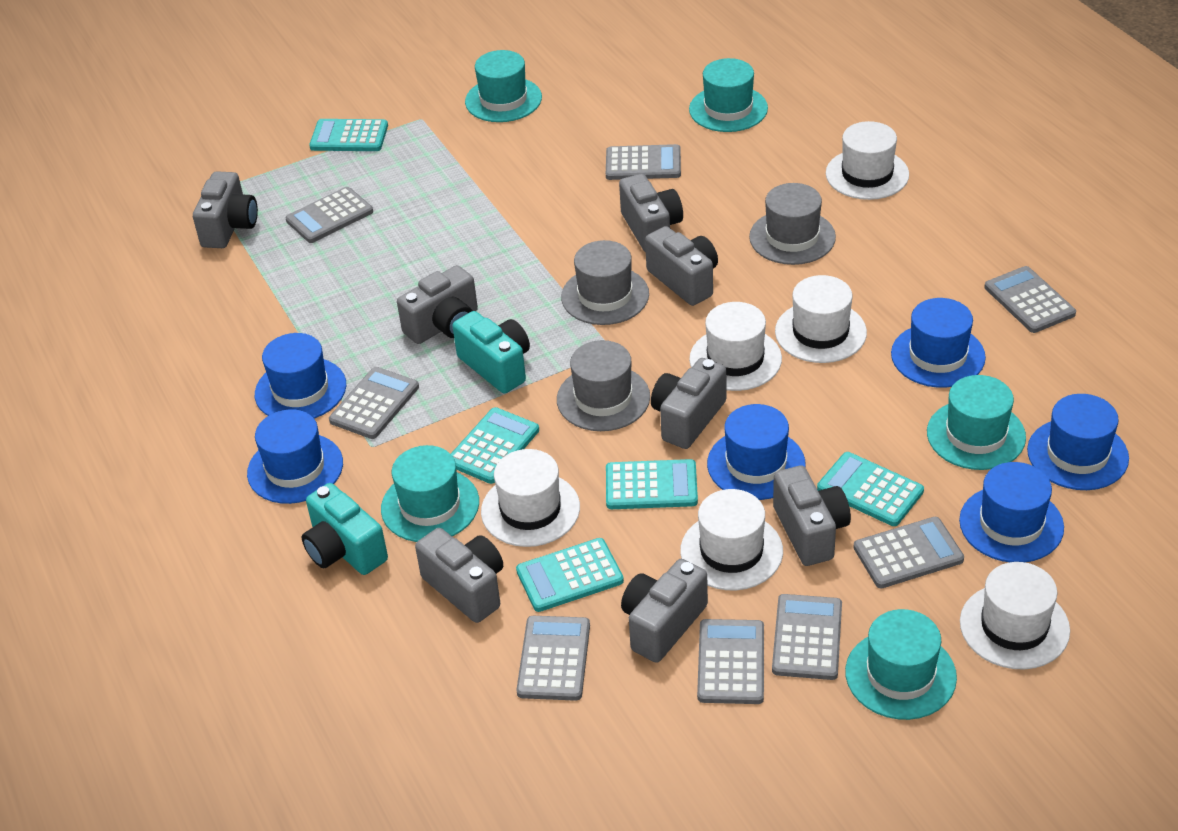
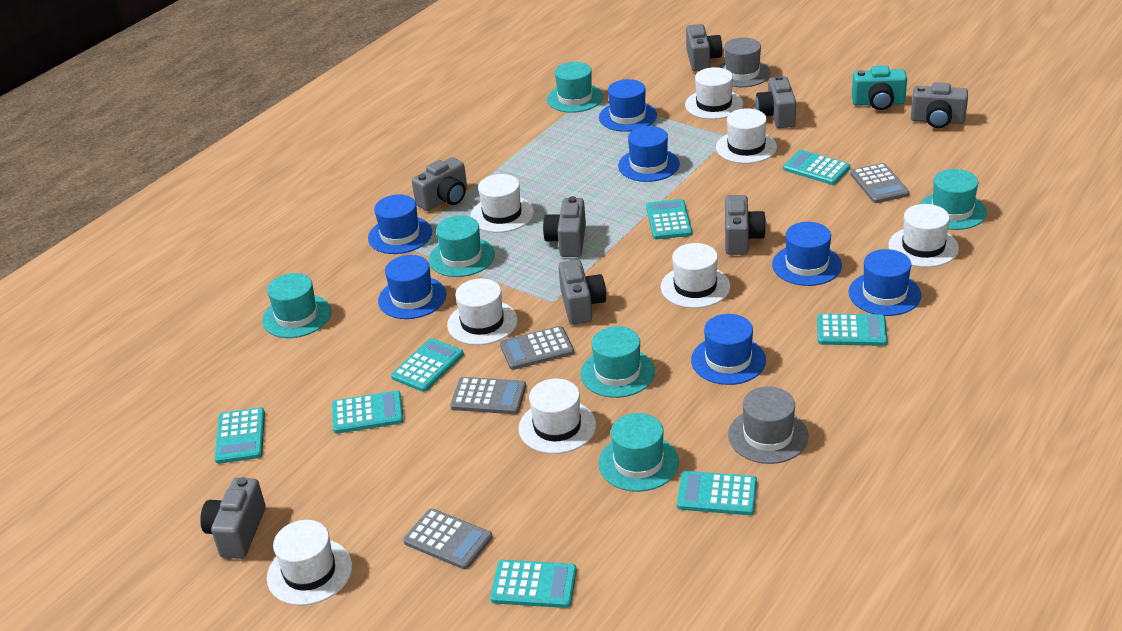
blue hat: 6 -> 7
grey calculator: 8 -> 4
grey hat: 3 -> 2
turquoise calculator: 5 -> 8
turquoise camera: 2 -> 1
turquoise hat: 5 -> 6
white hat: 6 -> 8

